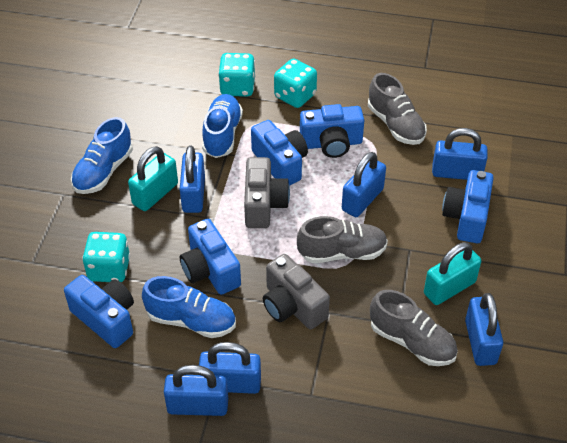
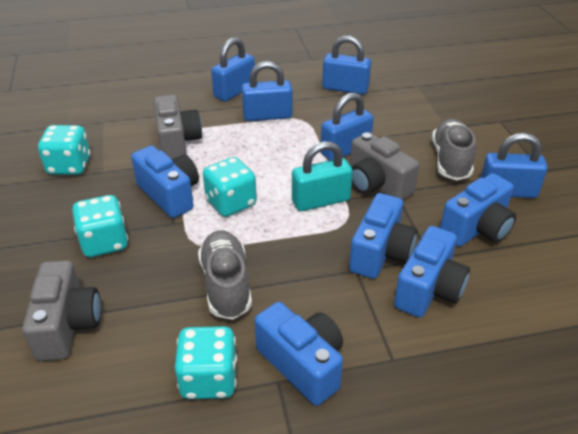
blue padlock: 6 -> 5
blue shoe: 3 -> 0
grey camera: 2 -> 3
grey shoe: 3 -> 2
turquoise dice: 3 -> 4
turquoise padlock: 2 -> 1

